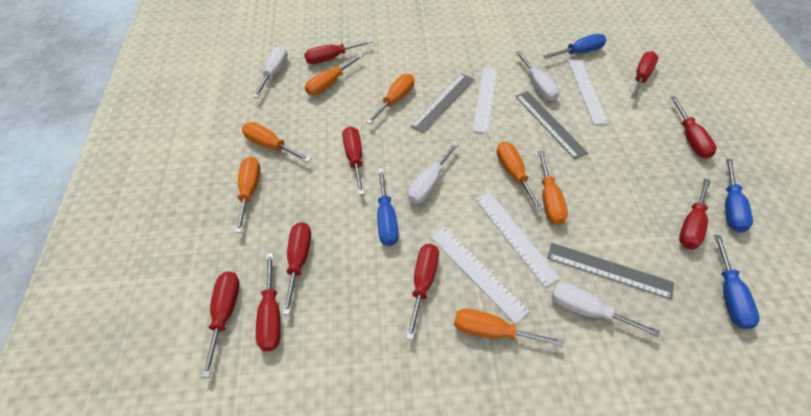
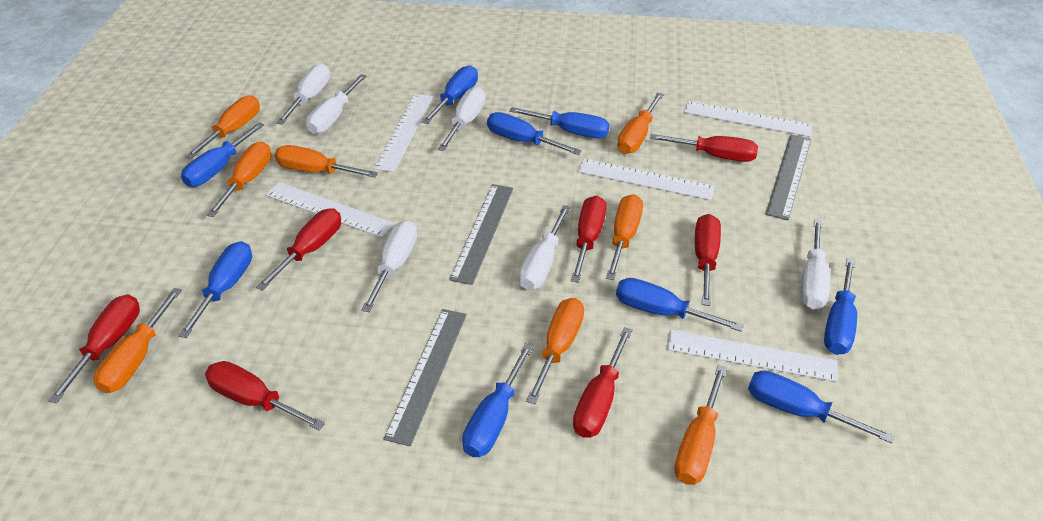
blue screwdriver: 4 -> 9
orange screwdriver: 7 -> 8
red screwdriver: 9 -> 7
white ruler: 4 -> 5
white screwdriver: 4 -> 6

